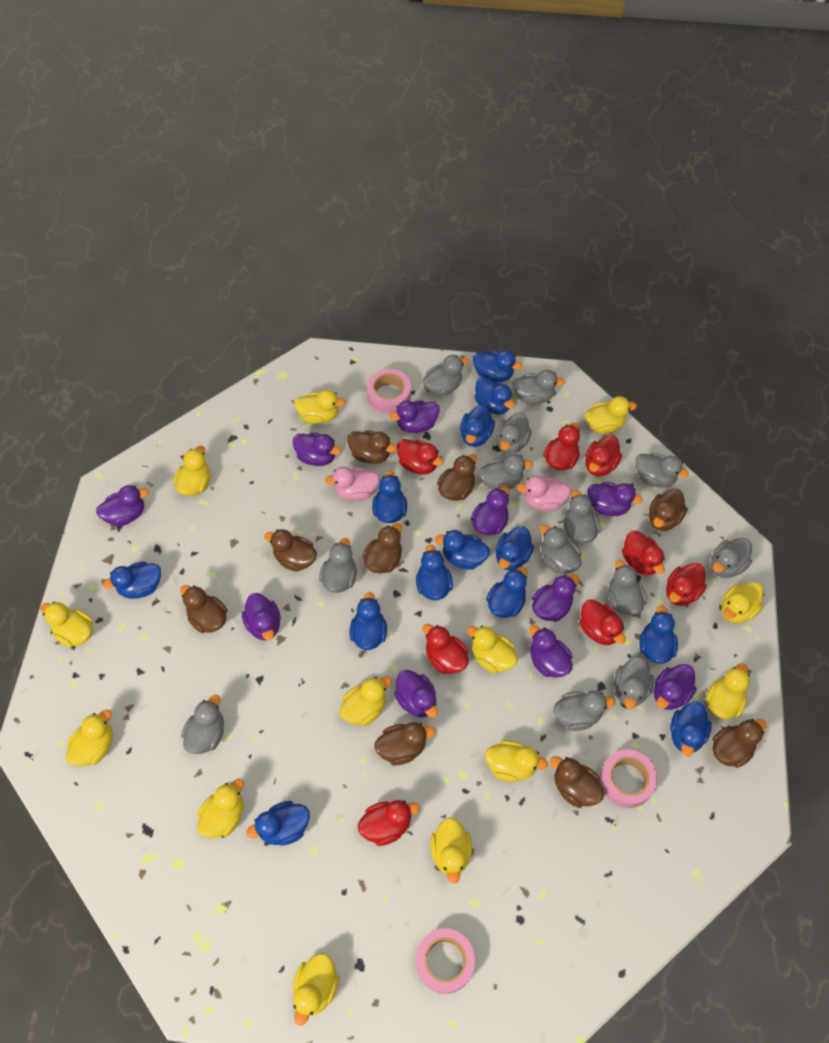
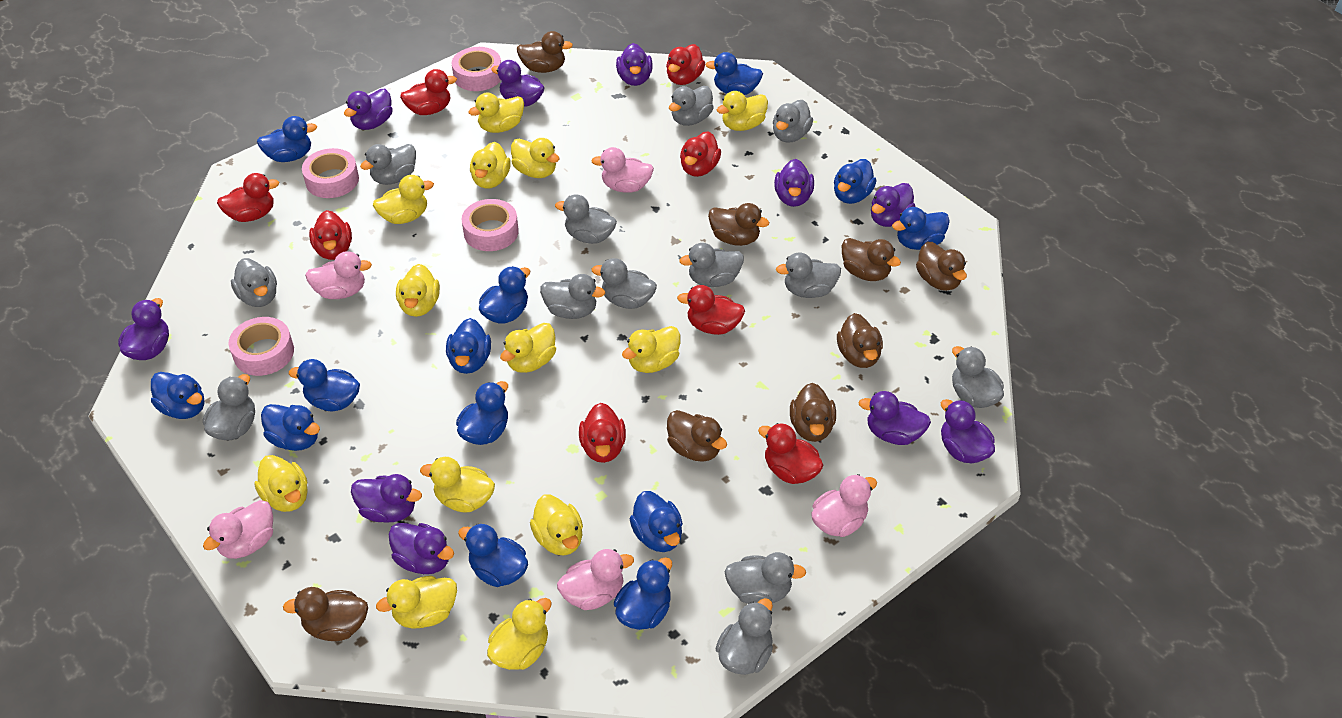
brown duck: 9 -> 8
pink duck: 2 -> 5
pink tape: 3 -> 4

